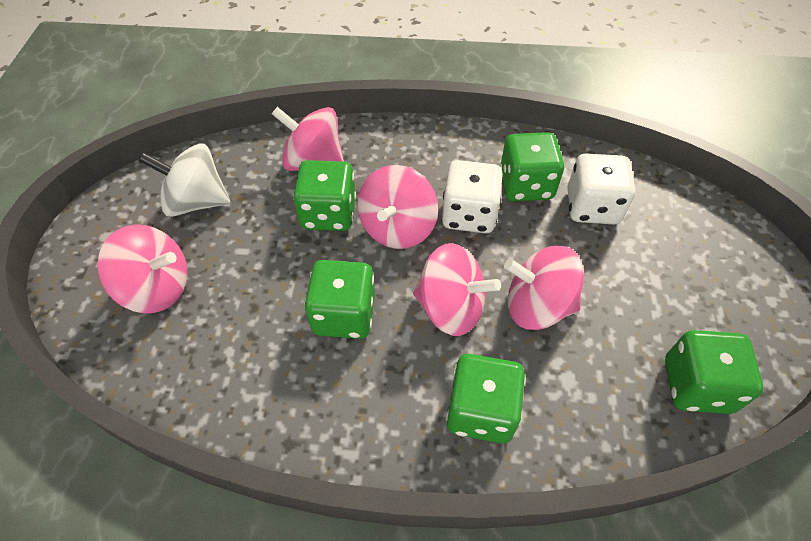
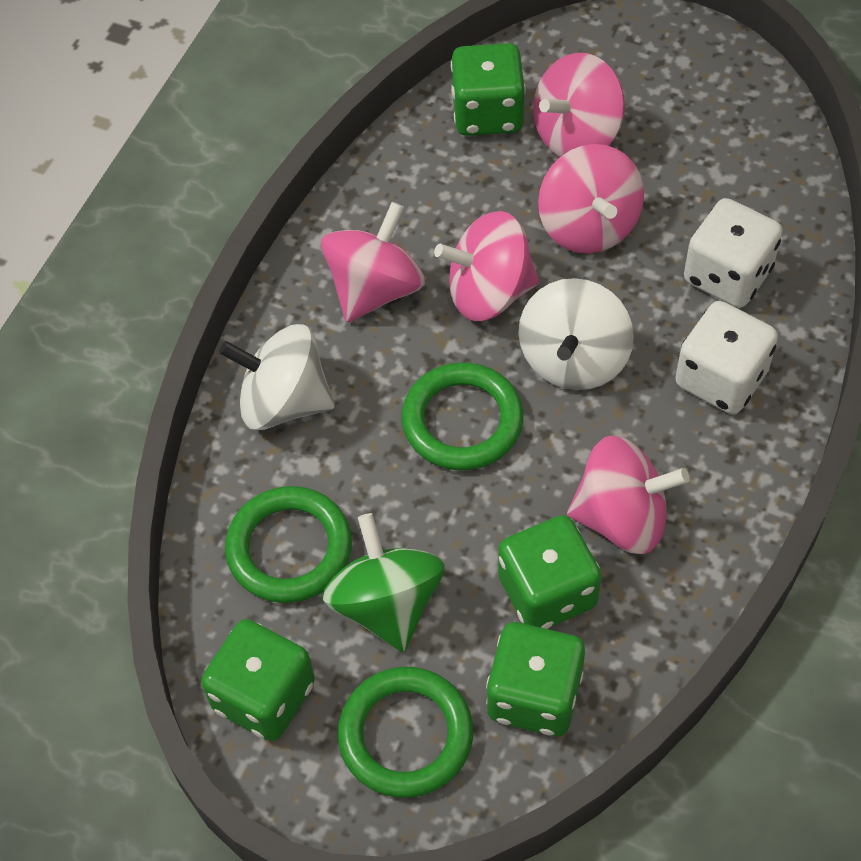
green dice: 5 -> 4
green ring: 0 -> 3
green spinning top: 0 -> 1
white spinning top: 1 -> 2

